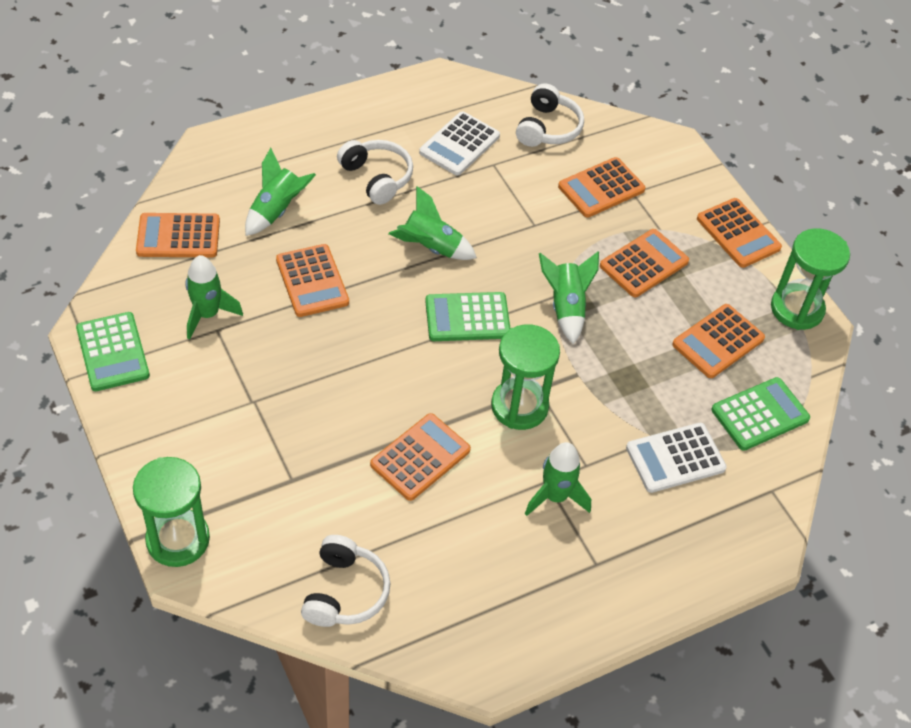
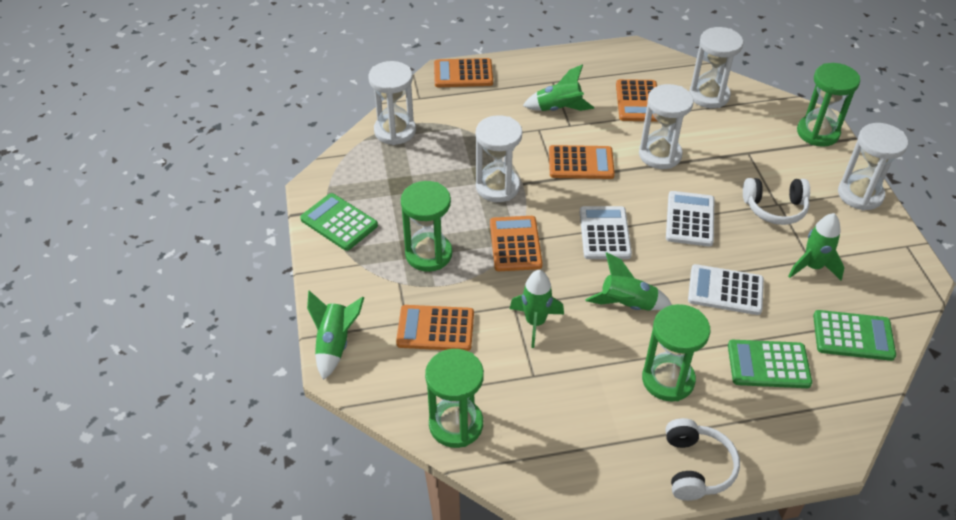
green hourglass: 3 -> 4
orange calculator: 7 -> 5
white calculator: 2 -> 3
white headphones: 3 -> 2
white hourglass: 0 -> 5

